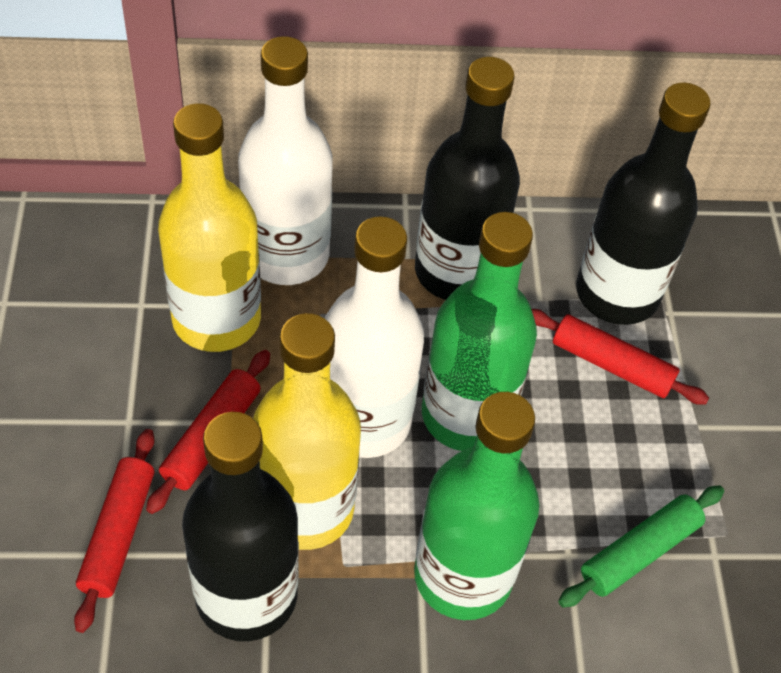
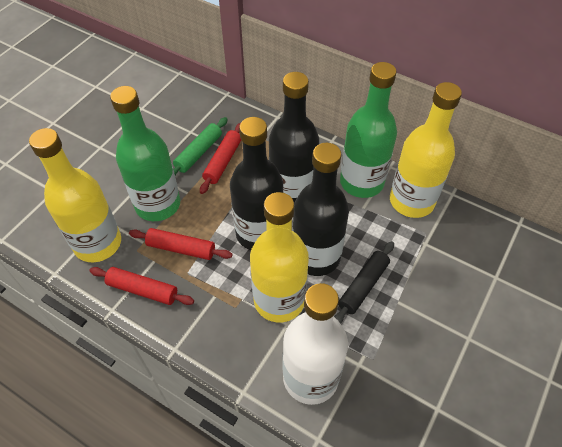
black rolling pin: 0 -> 1
white bottle: 2 -> 1
yellow bottle: 2 -> 3

